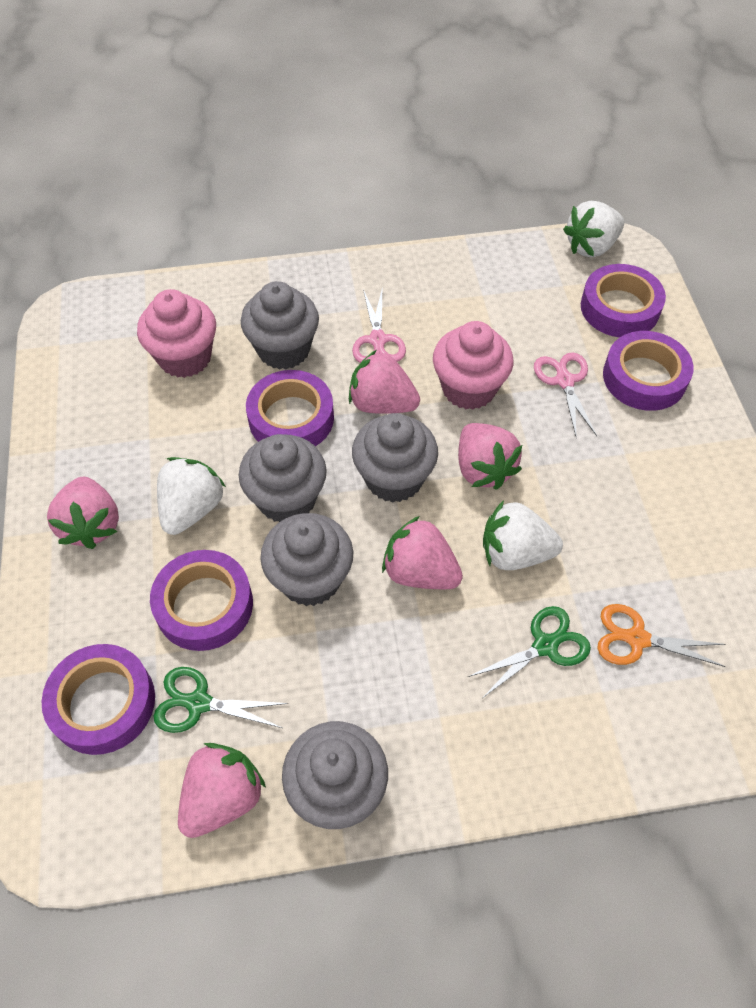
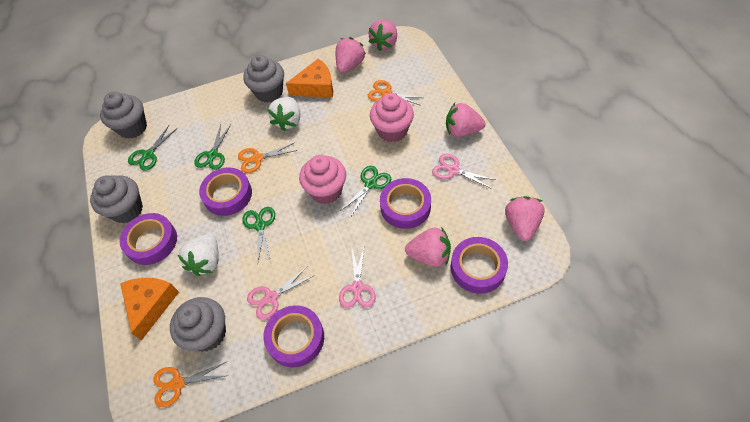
green scissors: 2 -> 4
grey cupcake: 5 -> 4
orange cheese: 0 -> 2
orange scissors: 1 -> 3
pink scissors: 2 -> 3
white strawberry: 3 -> 2

